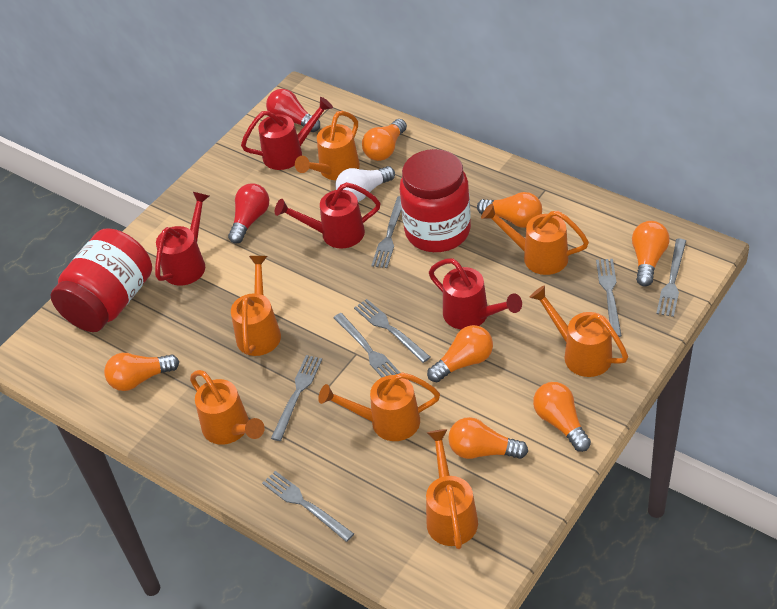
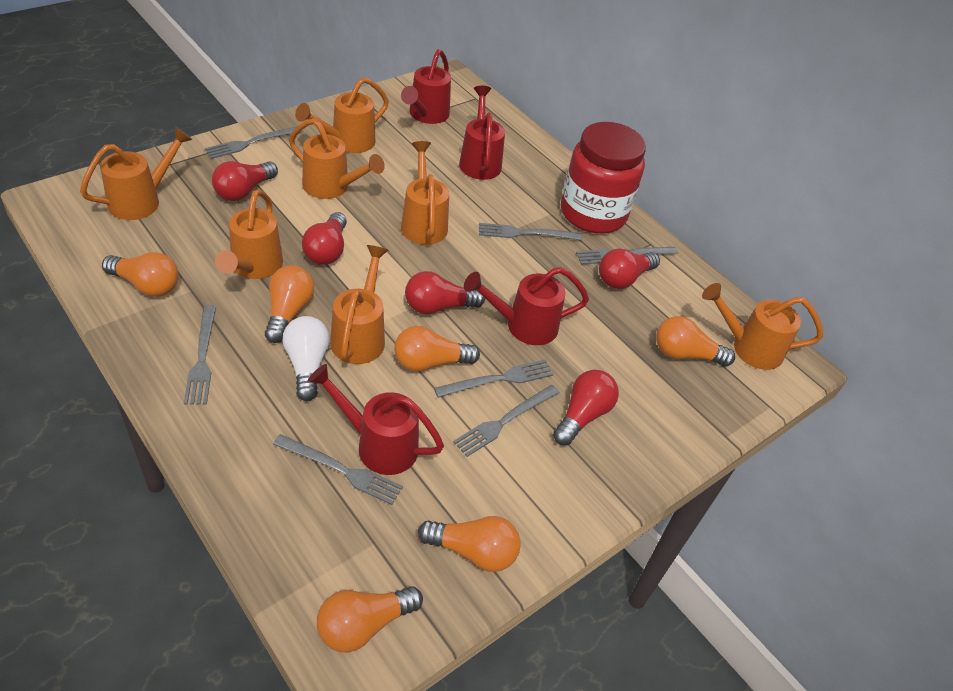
orange light bulb: 7 -> 6
red jar: 2 -> 1
red light bulb: 2 -> 5

